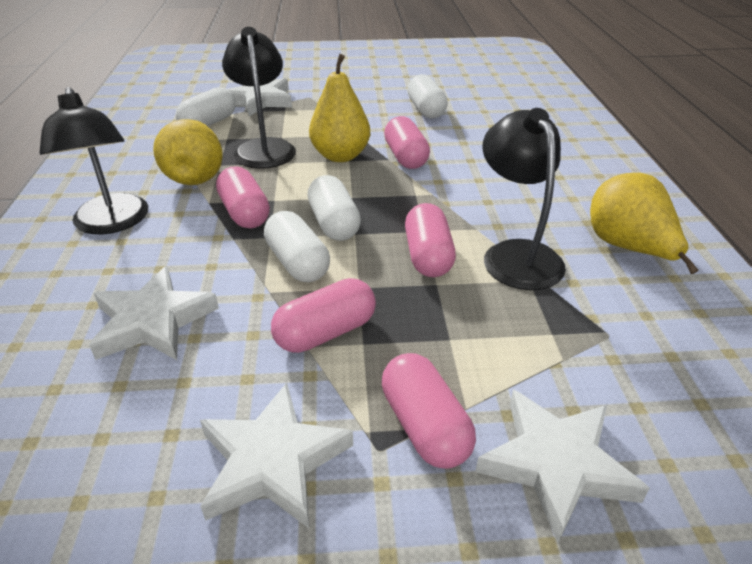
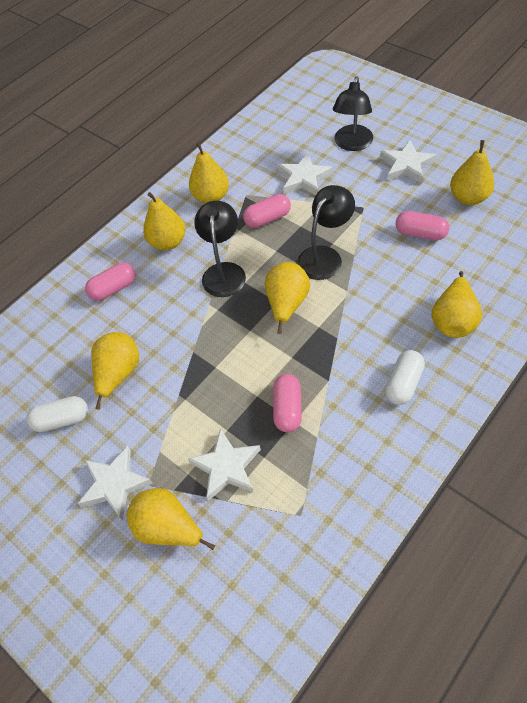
pink capsule: 5 -> 4
white capsule: 4 -> 2
yellow pear: 3 -> 7

